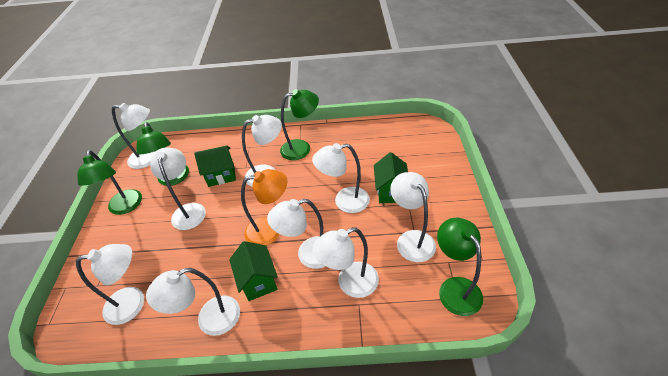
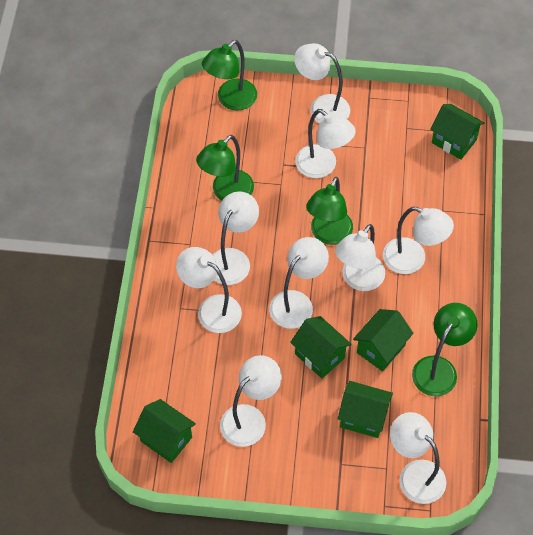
green house: 3 -> 5
orange lamp: 1 -> 0

